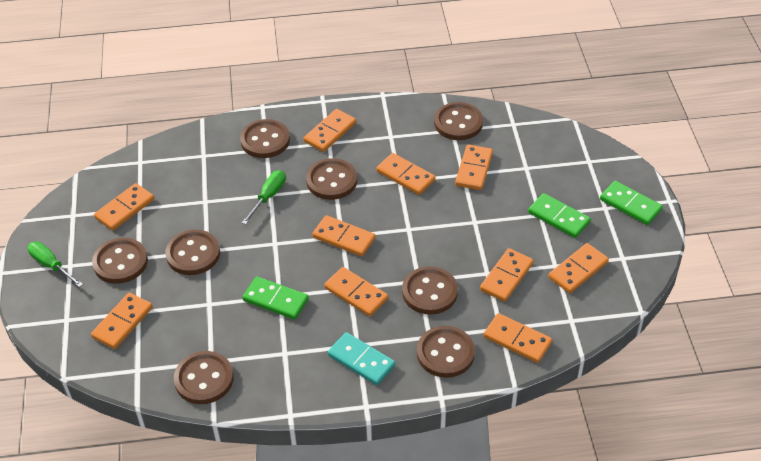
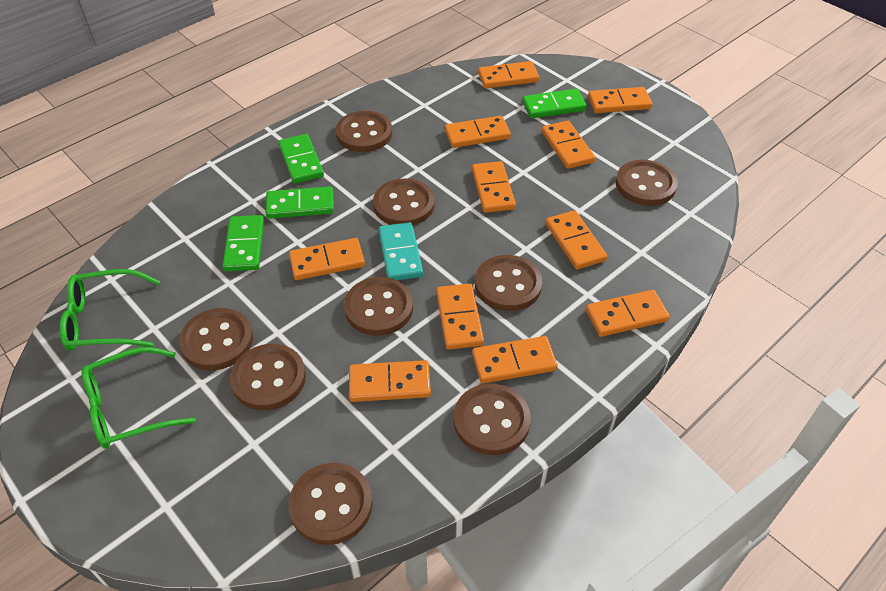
brown button: 8 -> 9
green domino: 3 -> 4
green glasses: 0 -> 2
green screwdriver: 2 -> 0
orange domino: 10 -> 11

